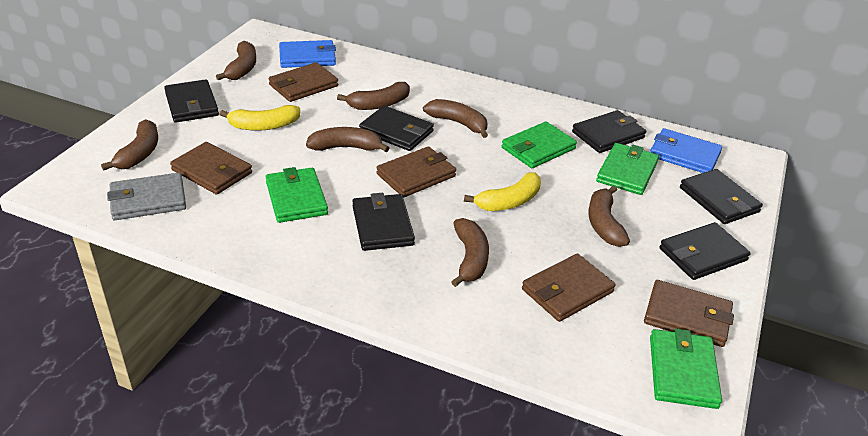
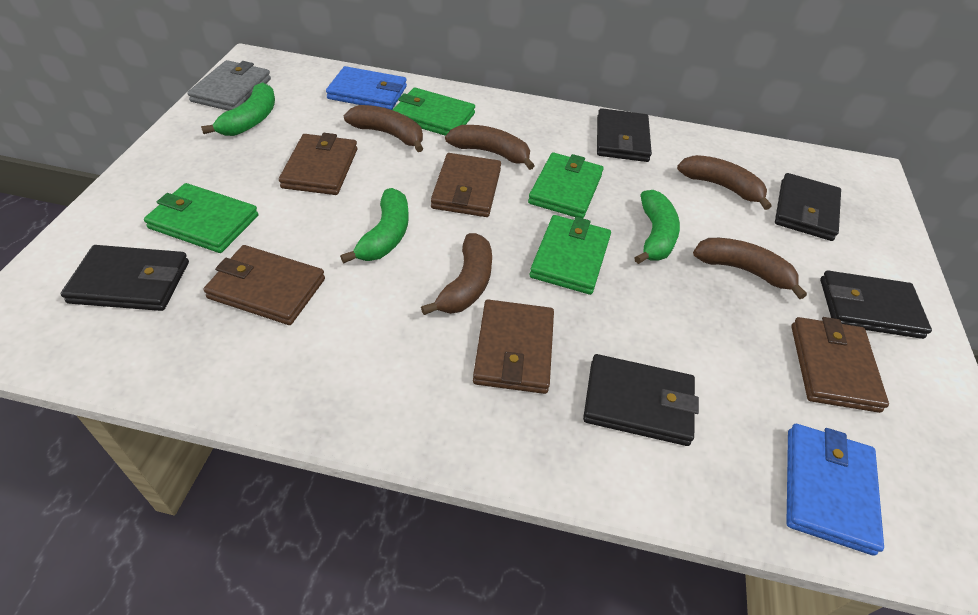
black wallet: 6 -> 5
brown banana: 7 -> 5
green banana: 0 -> 3
yellow banana: 2 -> 0

